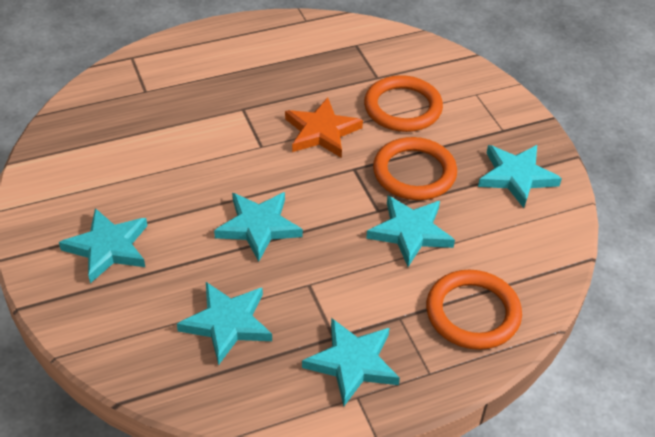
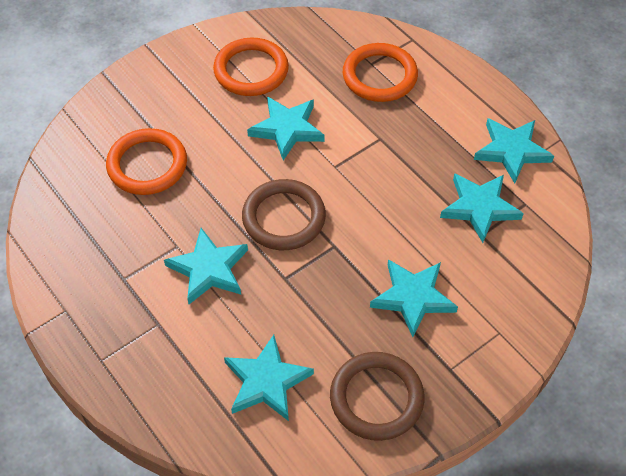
brown ring: 0 -> 2
orange star: 1 -> 0

